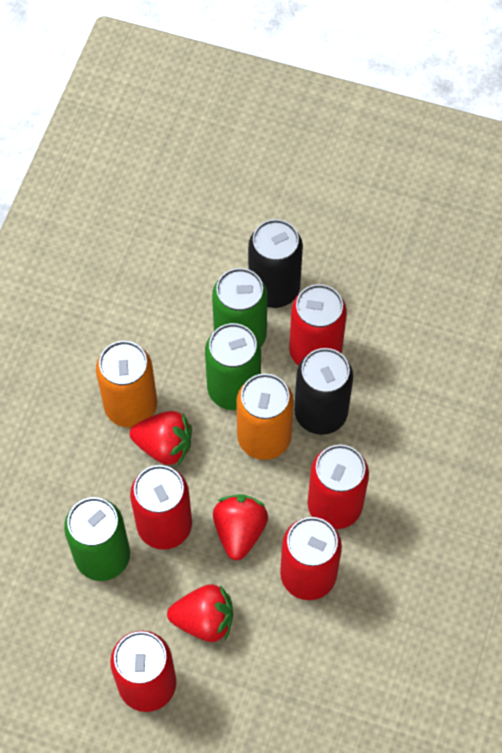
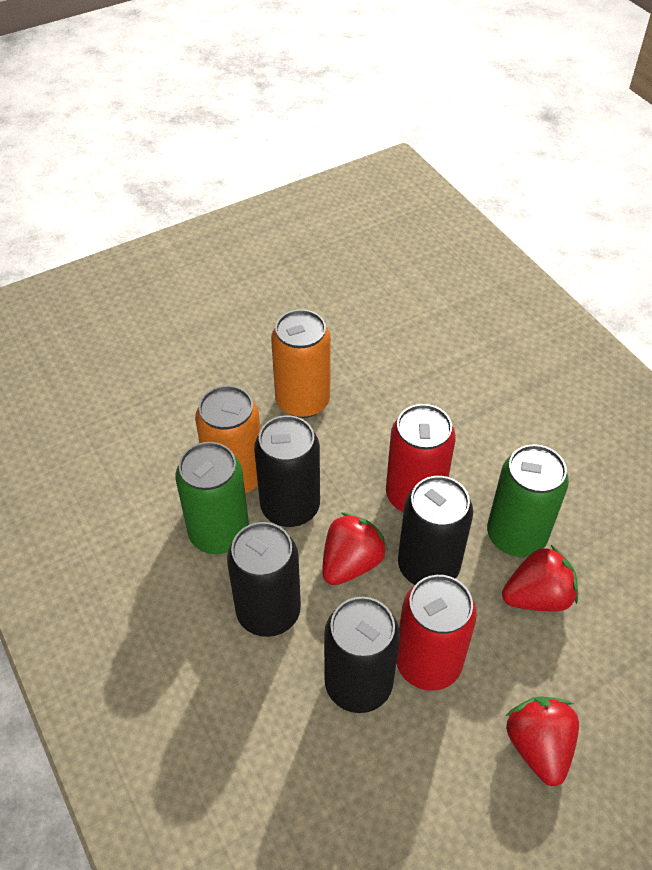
black can: 2 -> 4
green can: 3 -> 2
red can: 5 -> 2

